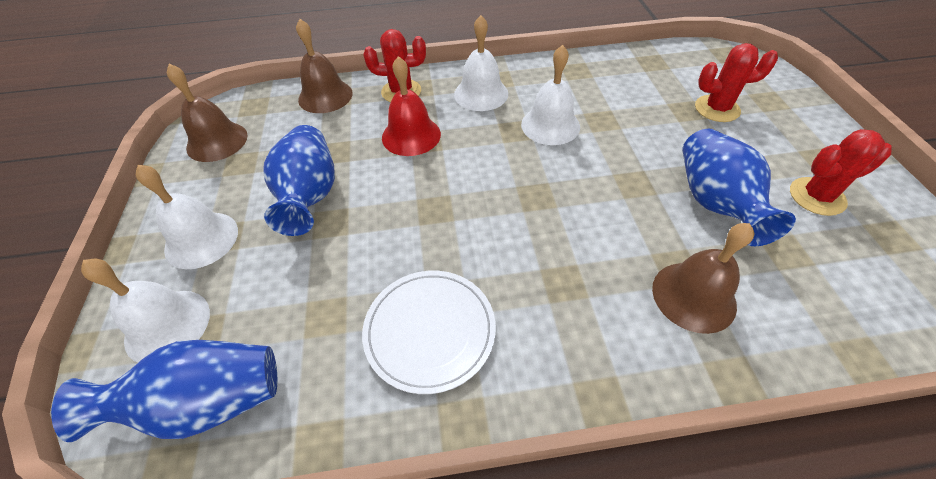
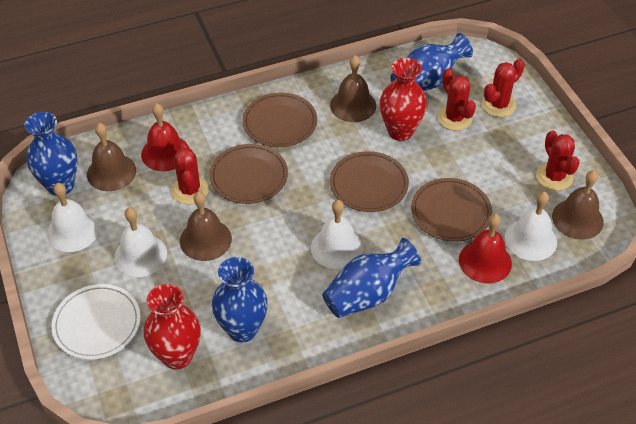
blue vase: 3 -> 4
brown bell: 3 -> 4
brown plate: 0 -> 4
red bell: 1 -> 2
red cactus: 3 -> 4
red vase: 0 -> 2

